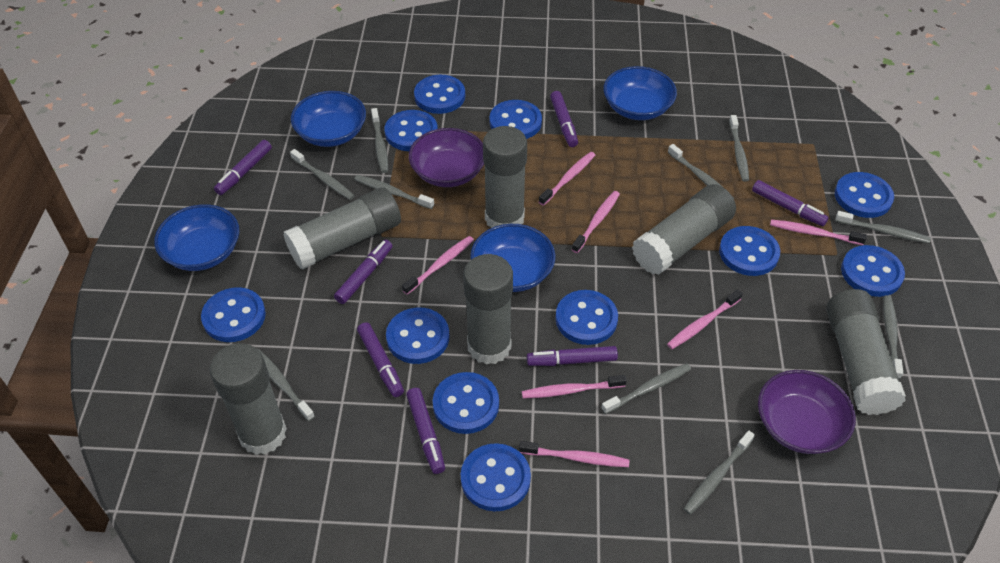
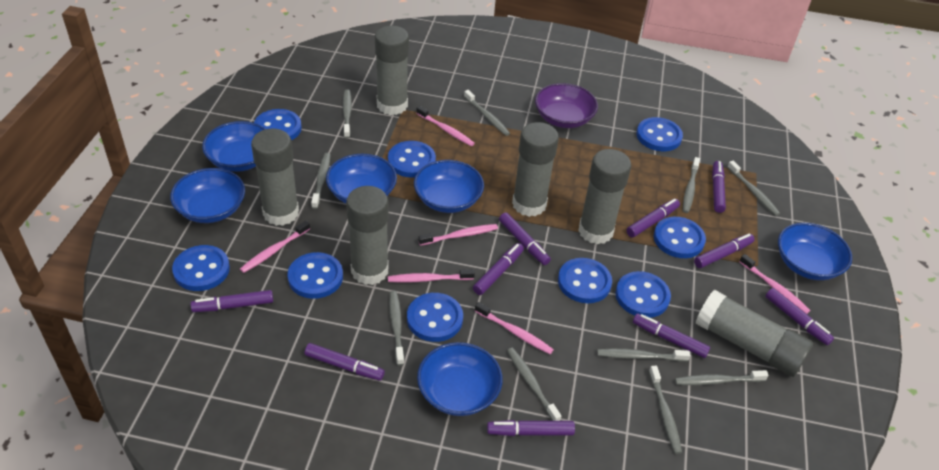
blue bowl: 4 -> 6
blue button: 11 -> 9
pink toothbrush: 7 -> 6
purple bowl: 2 -> 1
purple marker: 7 -> 10

